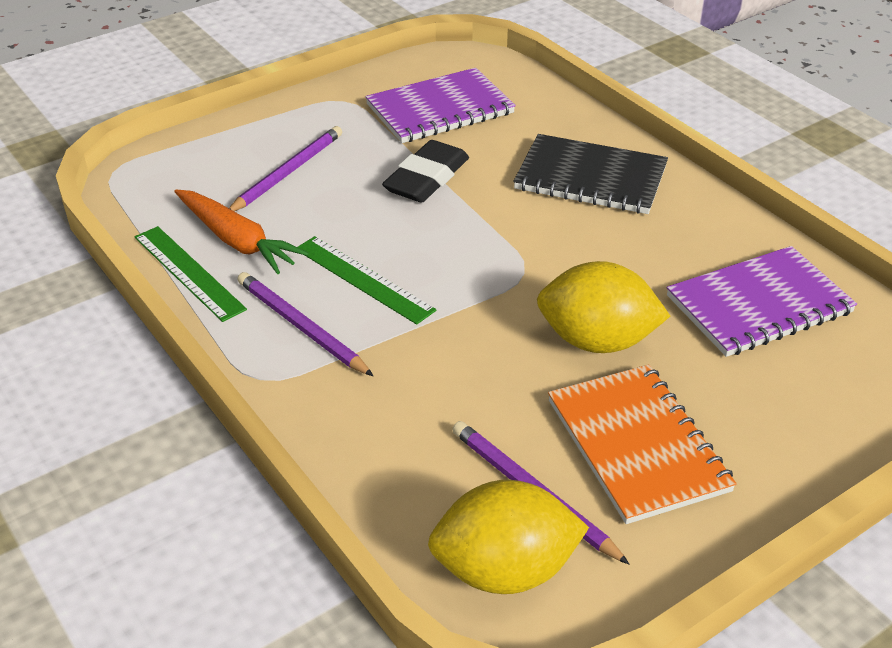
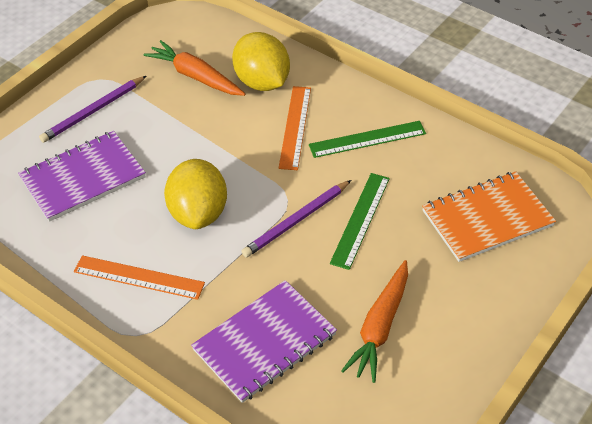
black eraser: 1 -> 0
black notebook: 1 -> 0
orange carrot: 1 -> 2
orange ruler: 0 -> 2
purple pencil: 3 -> 2

